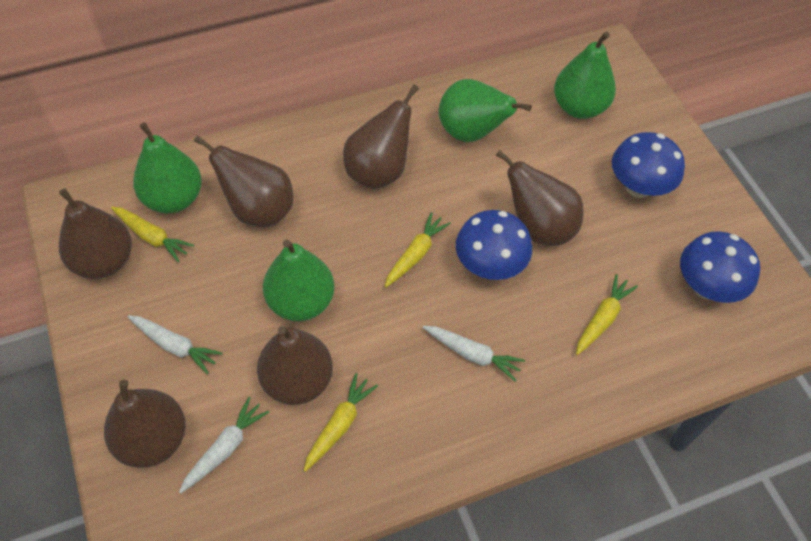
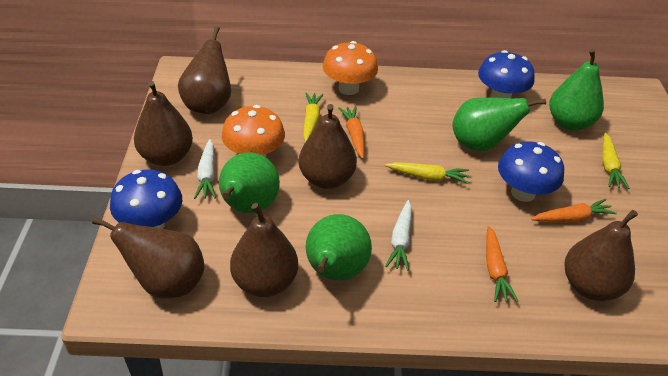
orange carrot: 0 -> 3
orange mushroom: 0 -> 2
white carrot: 3 -> 2
yellow carrot: 4 -> 3

